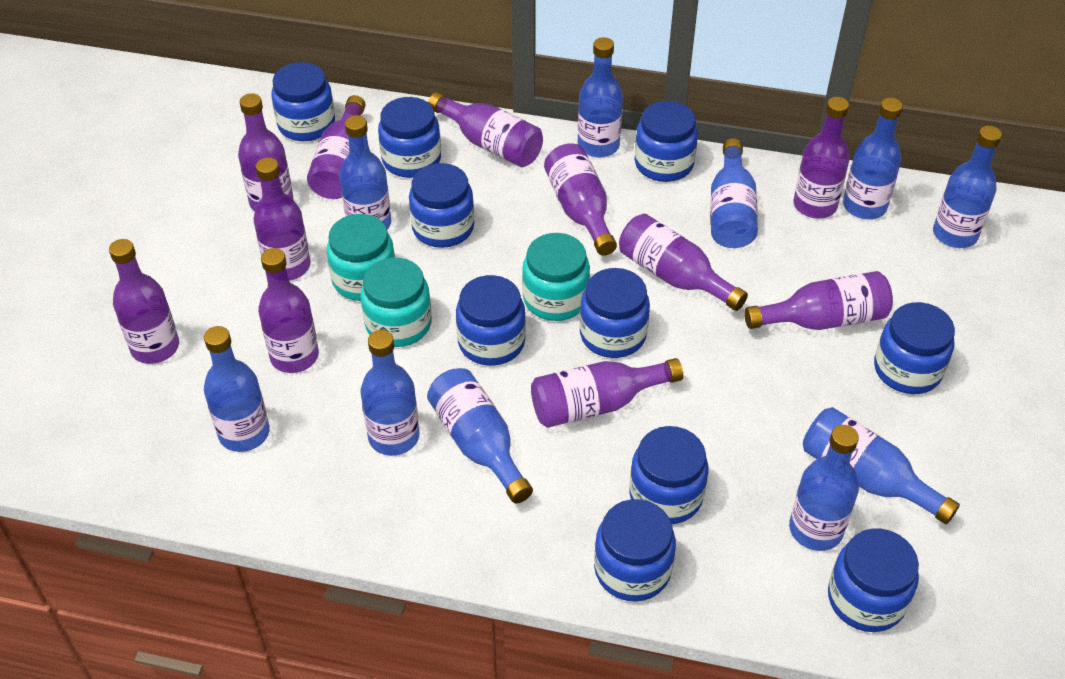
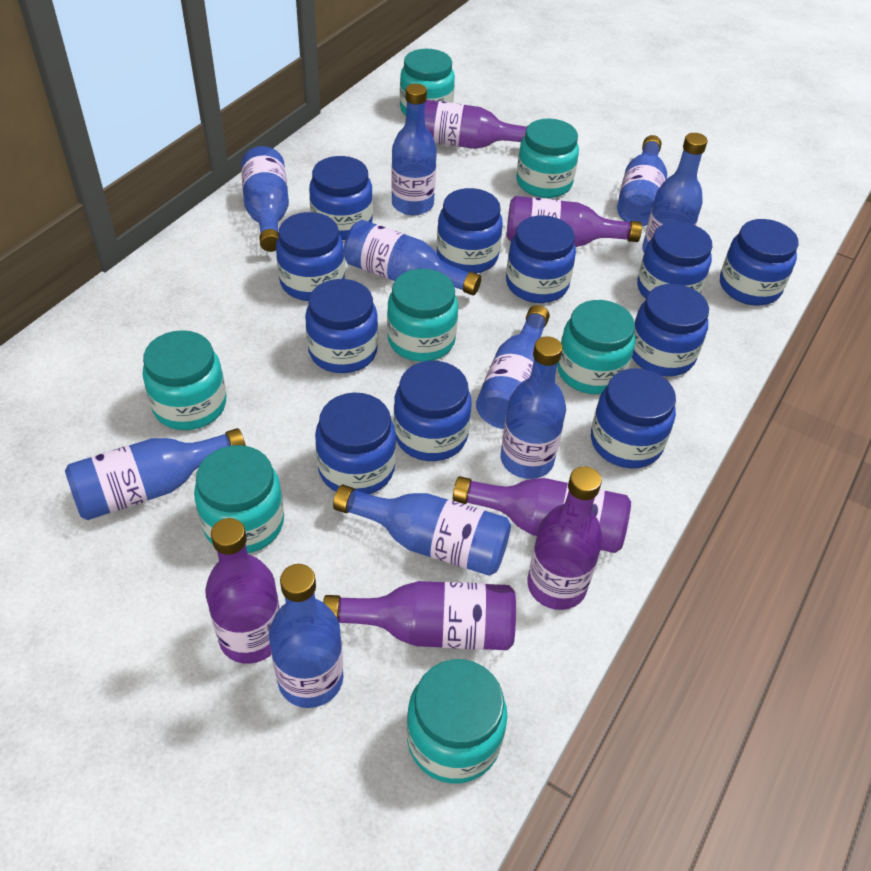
blue jar: 10 -> 11
purple bottle: 11 -> 6
turquoise jar: 3 -> 7

